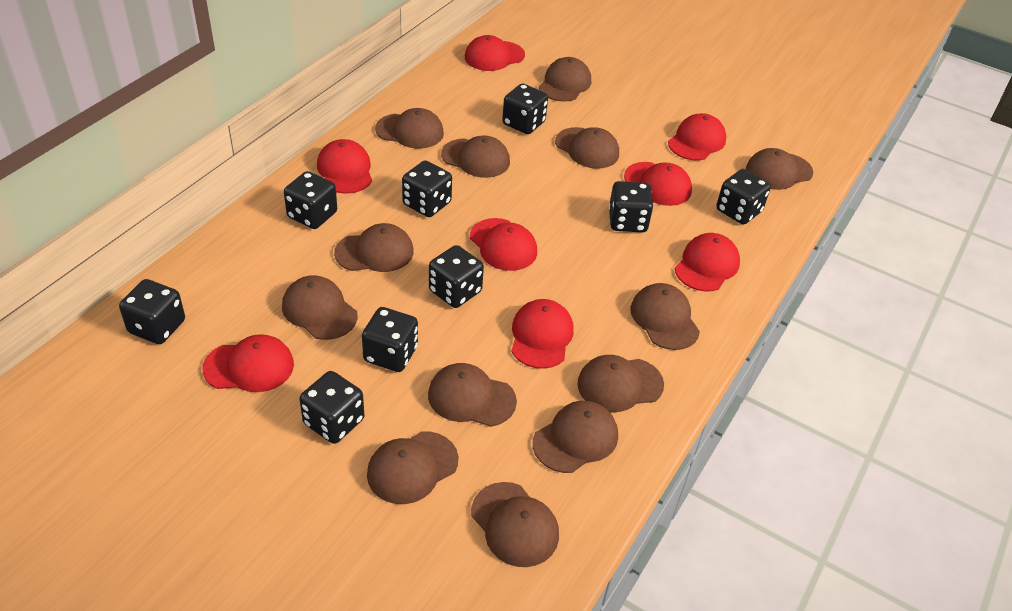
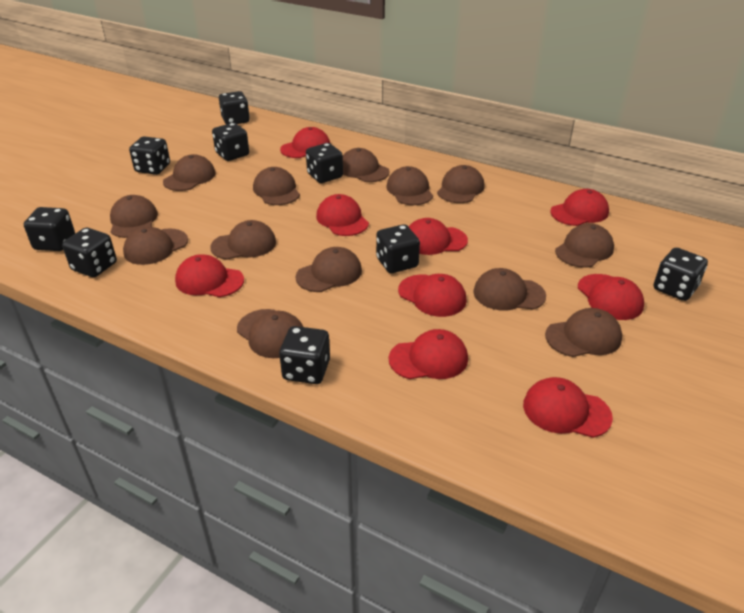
red cap: 8 -> 9

